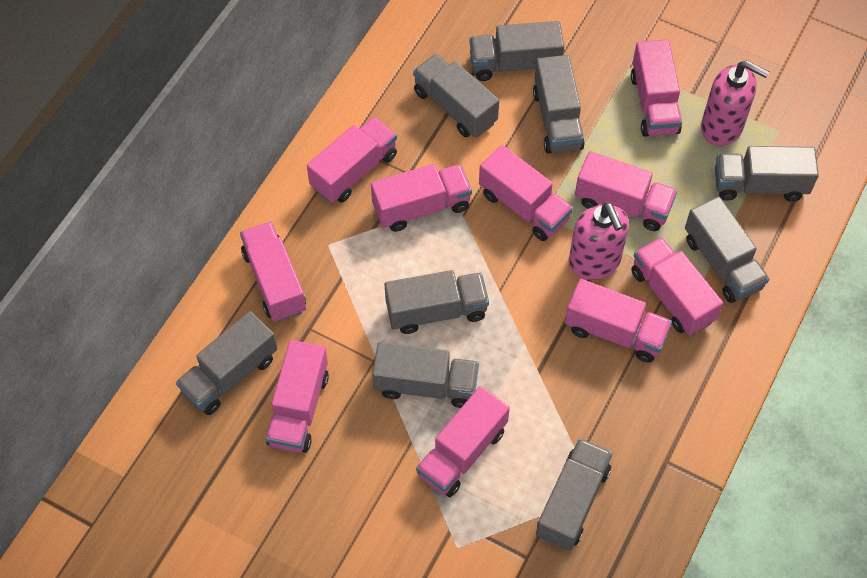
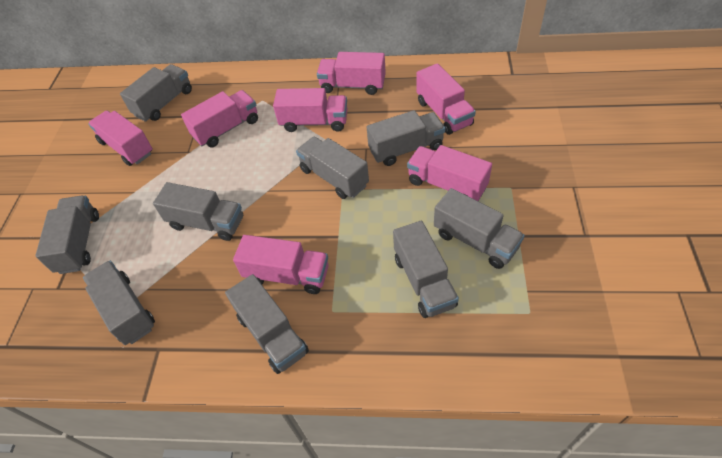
pink soap dispenser: 2 -> 0
pink truck: 10 -> 7

